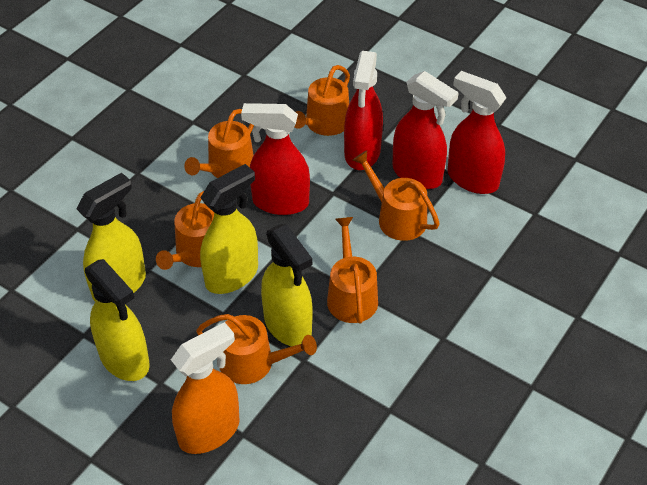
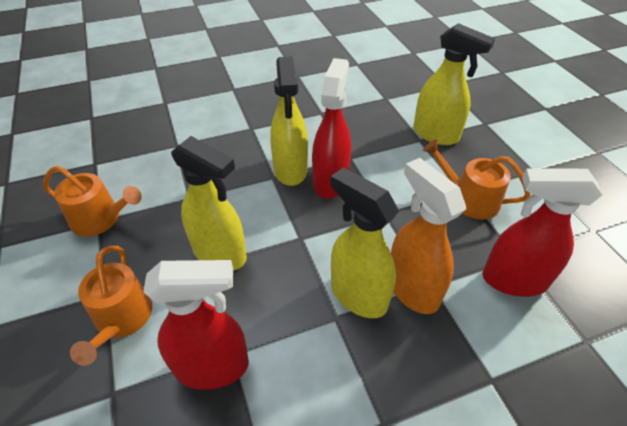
orange watering can: 6 -> 3
red spray bottle: 4 -> 3

